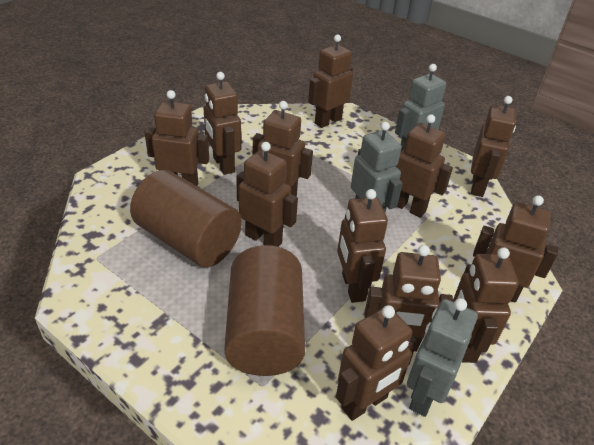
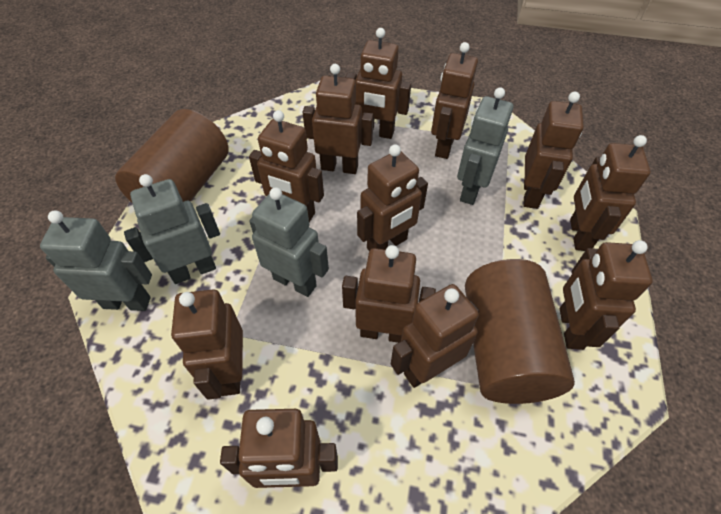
grey robot: 3 -> 4

